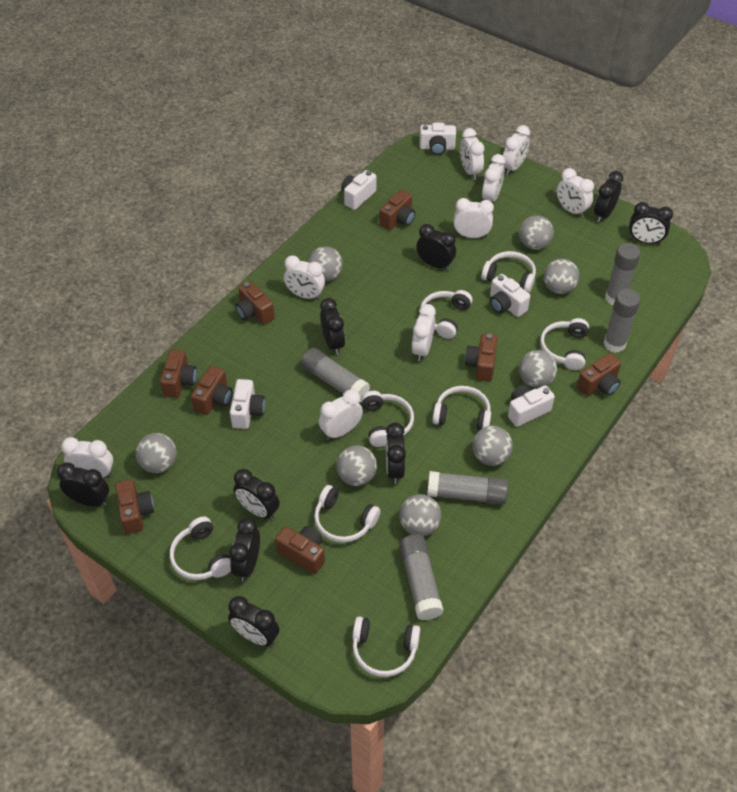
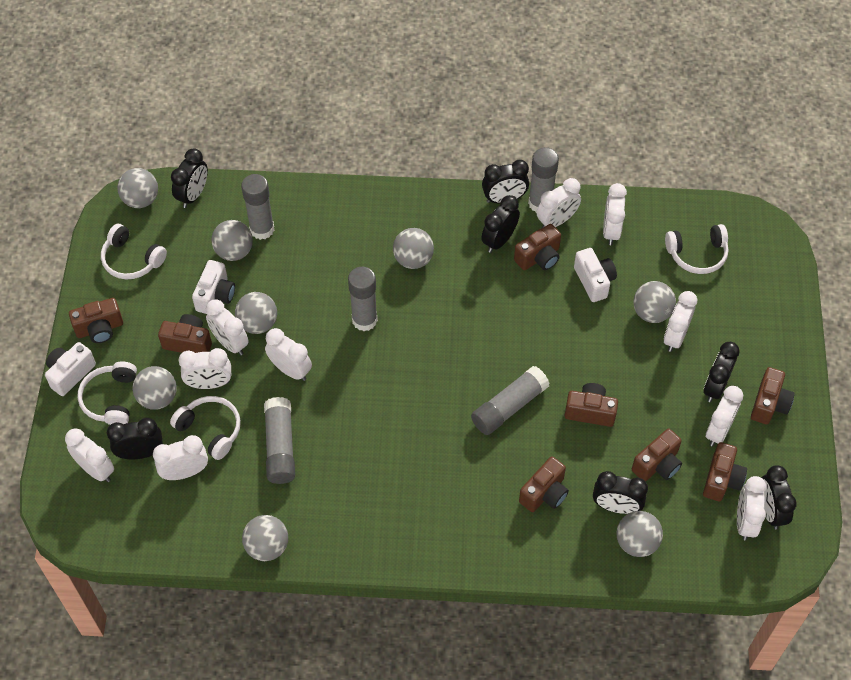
black clock: 9 -> 7
white camera: 5 -> 3
white clock: 9 -> 10
white headphones: 8 -> 4

